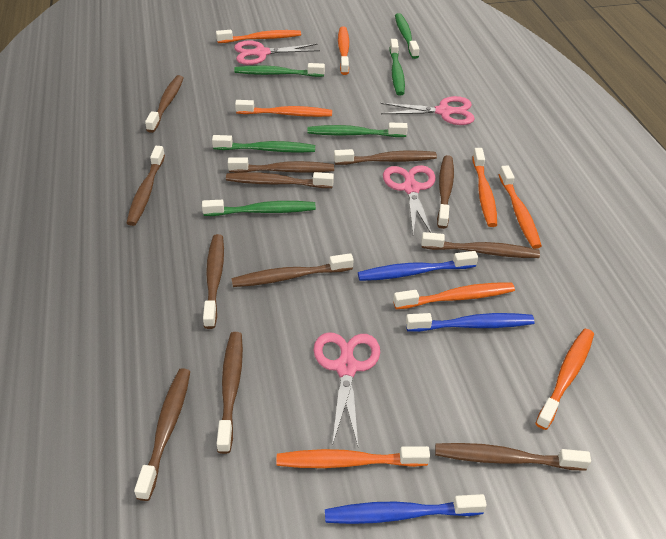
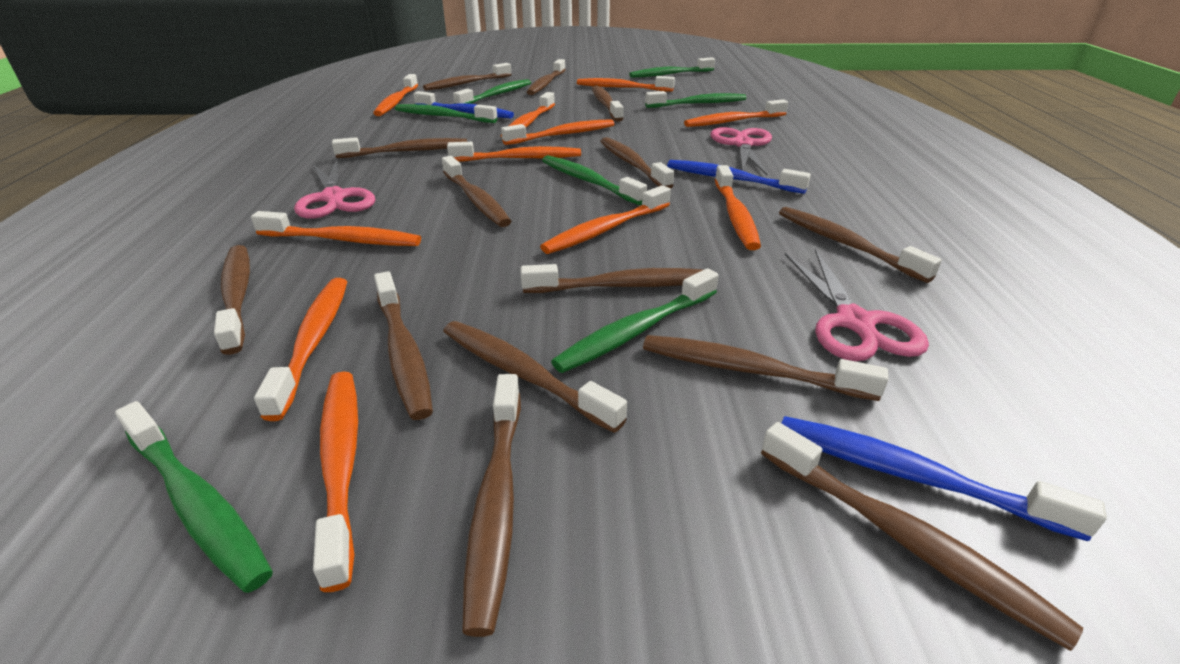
brown toothbrush: 12 -> 14
green toothbrush: 6 -> 7
orange toothbrush: 8 -> 11
pink scissors: 4 -> 3

